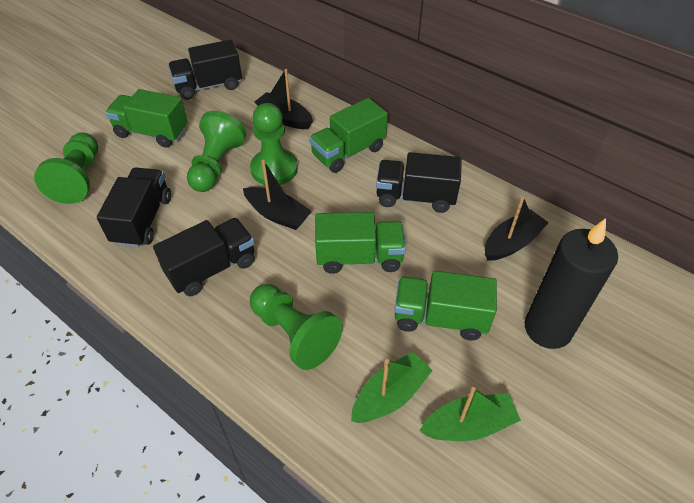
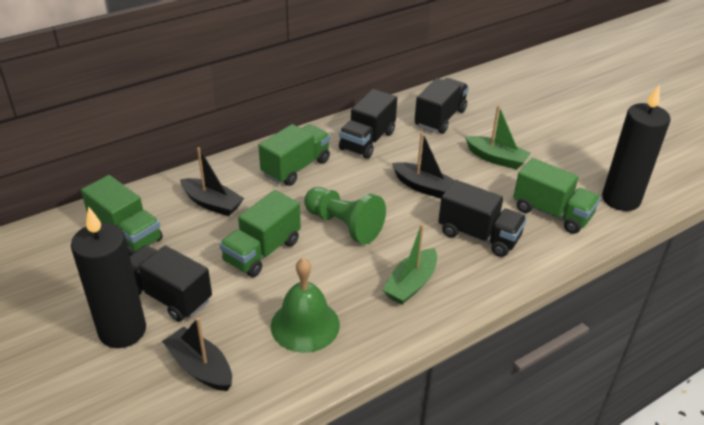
black candle: 1 -> 2
green bell: 0 -> 1
green pawn: 4 -> 1

